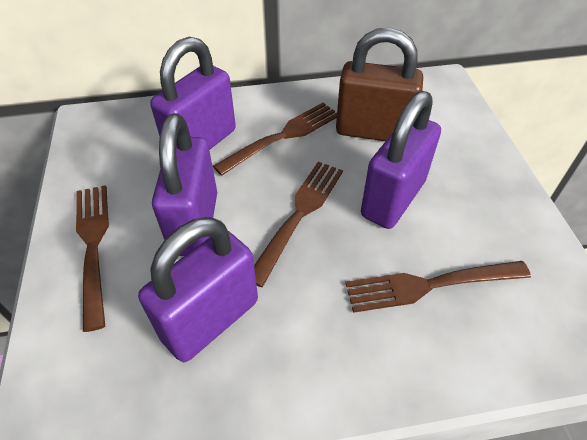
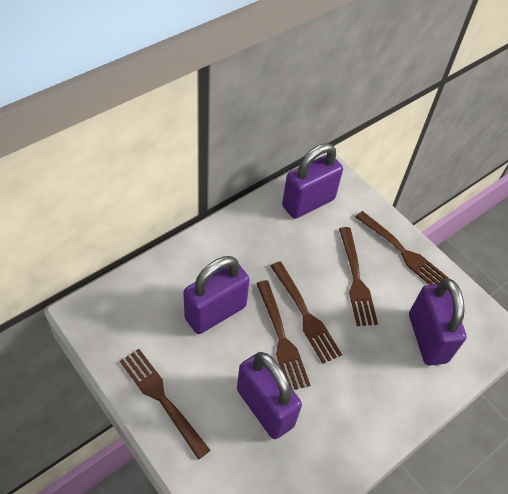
brown fork: 4 -> 5
brown padlock: 1 -> 0

